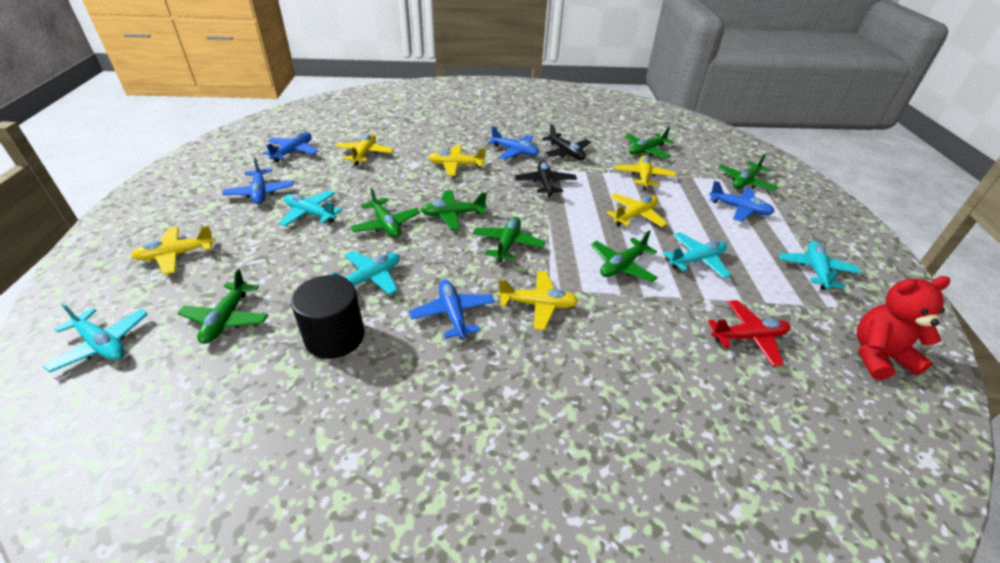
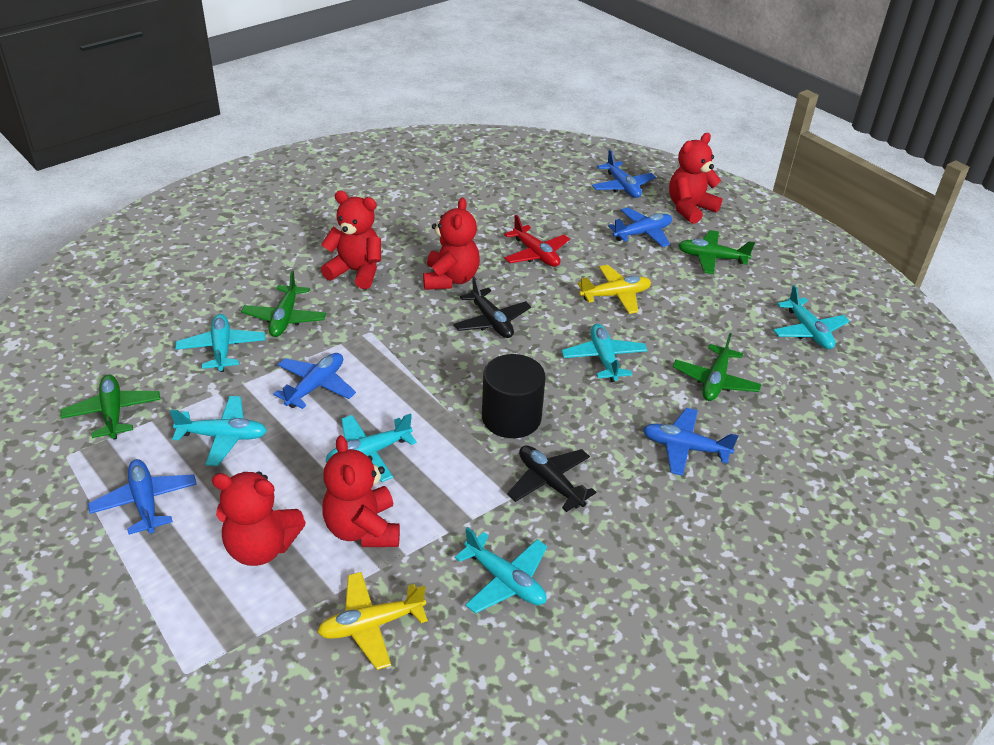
green plane: 7 -> 4
red teddy bear: 1 -> 5
turquoise plane: 5 -> 6
yellow plane: 6 -> 2

